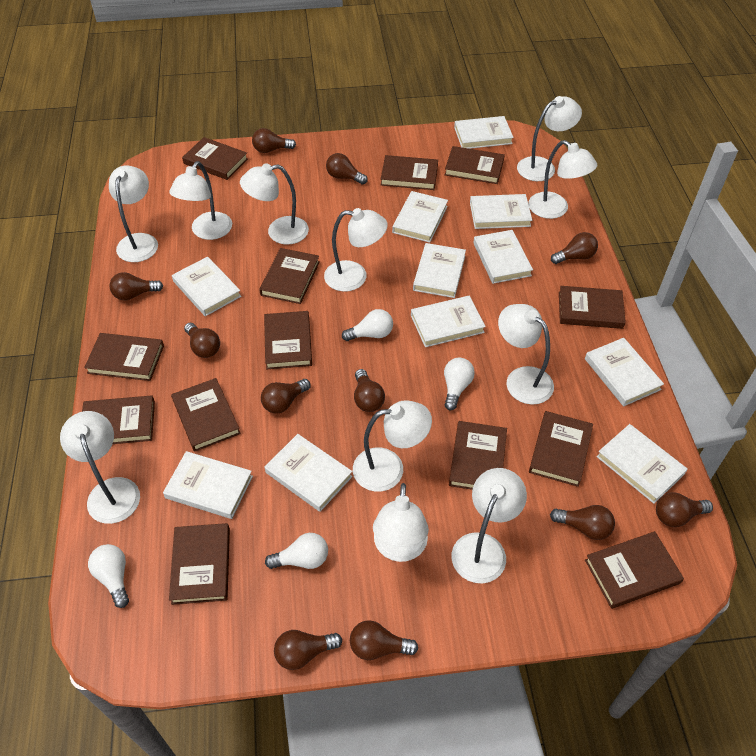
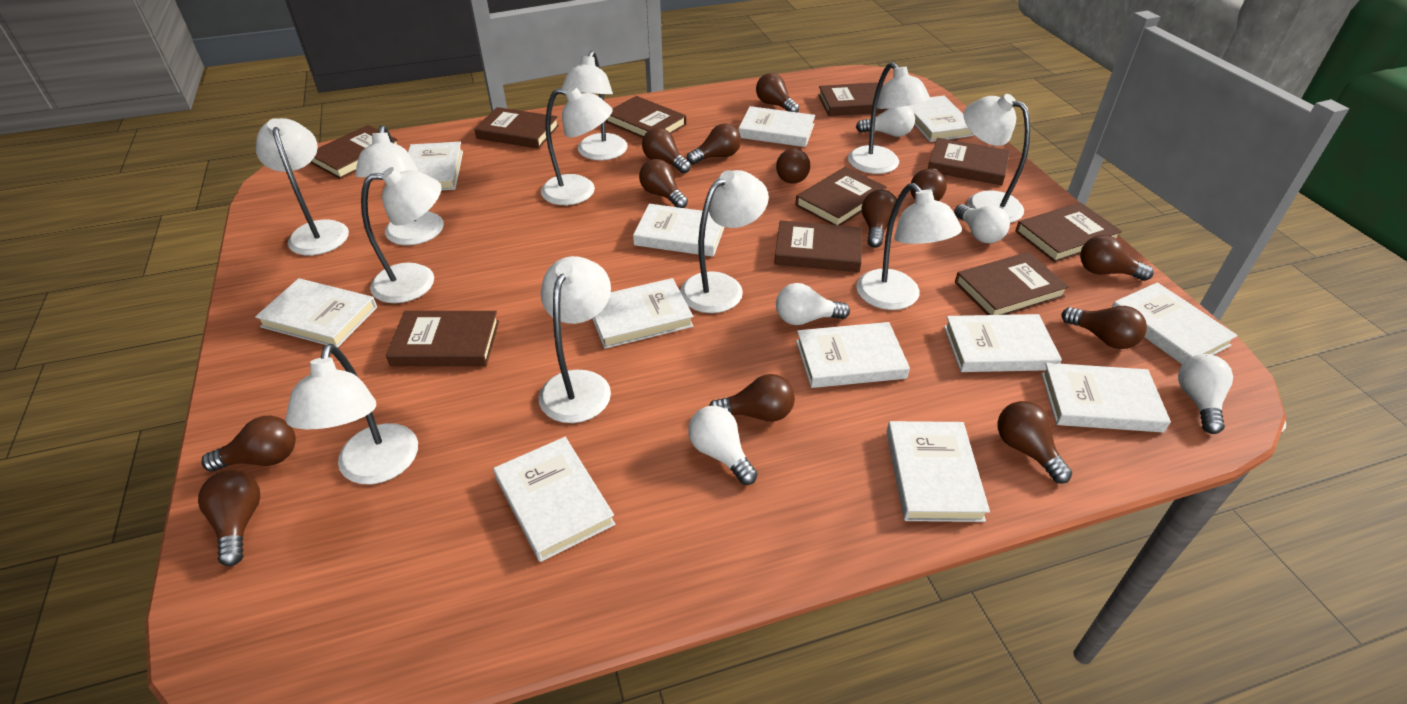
brown book: 13 -> 10
brown light bulb: 11 -> 13
white book: 11 -> 12
white light bulb: 4 -> 5

